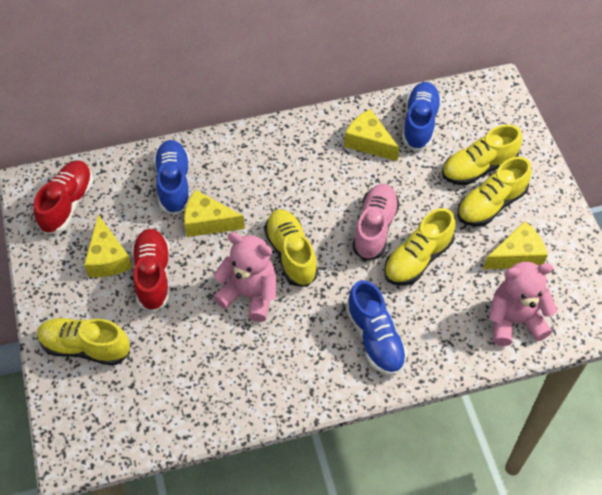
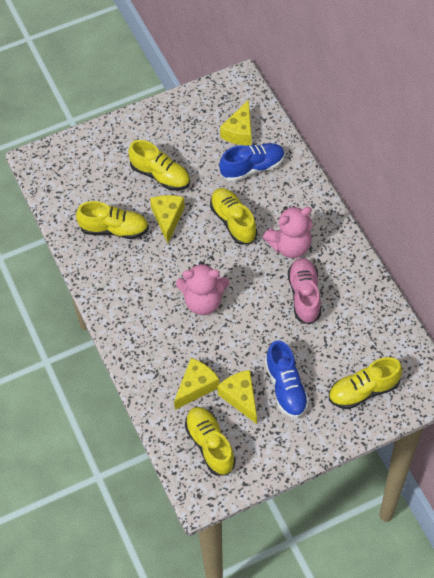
blue shoe: 3 -> 2
red shoe: 2 -> 0

